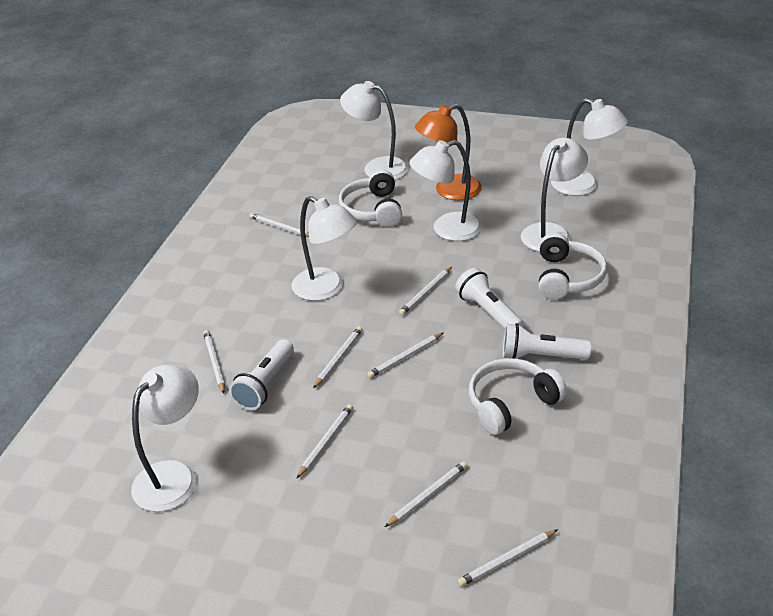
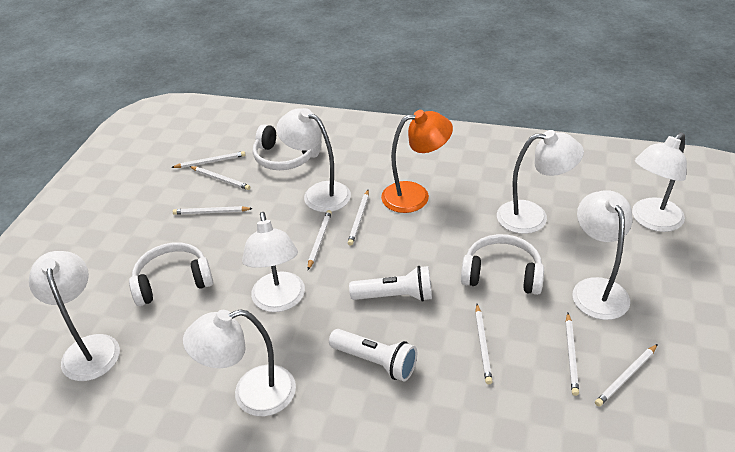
white flashlight: 3 -> 2
white lamp: 6 -> 7

